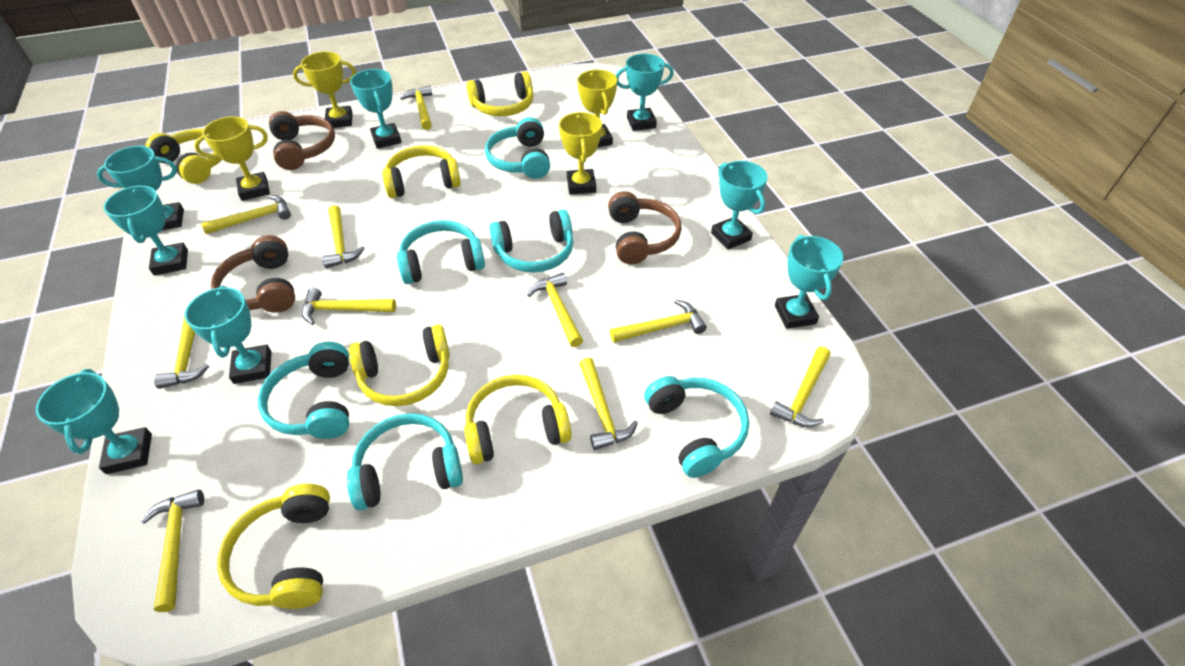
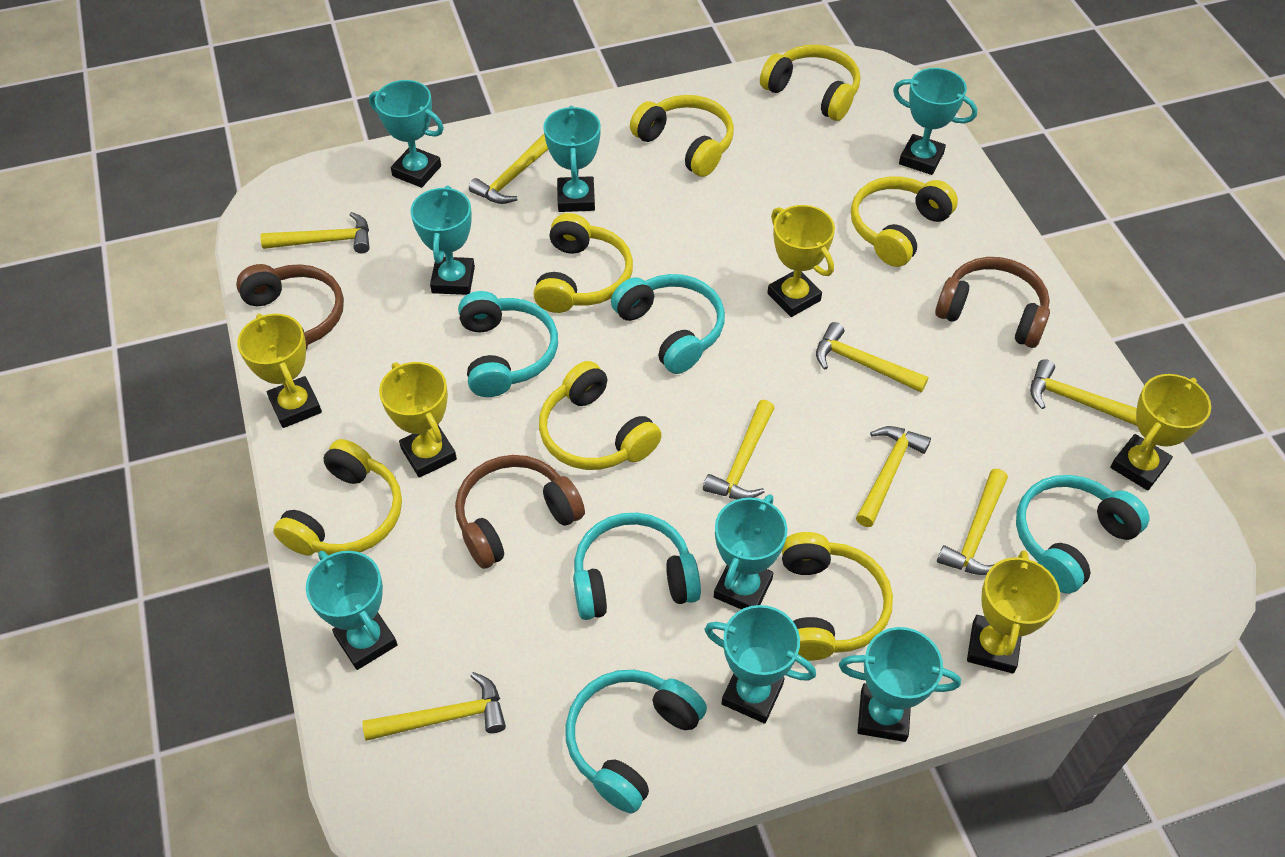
turquoise headphones: 6 -> 5
yellow hammer: 10 -> 8
yellow headphones: 6 -> 7
yellow trophy: 4 -> 5

